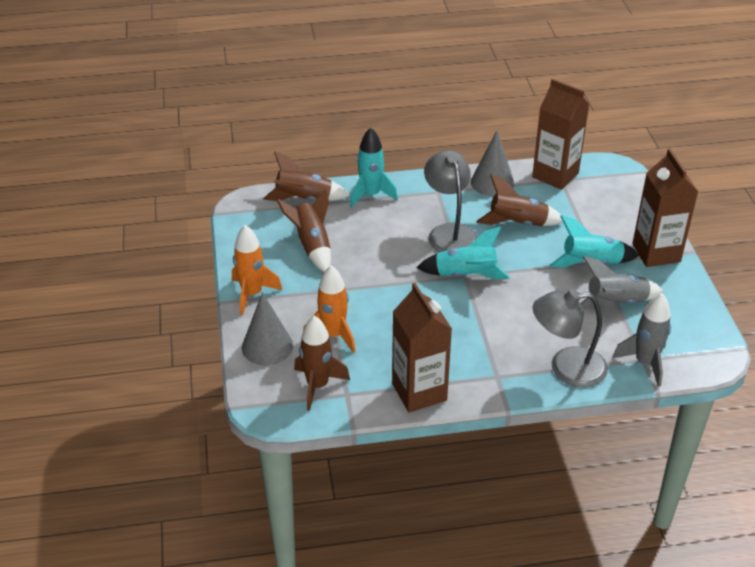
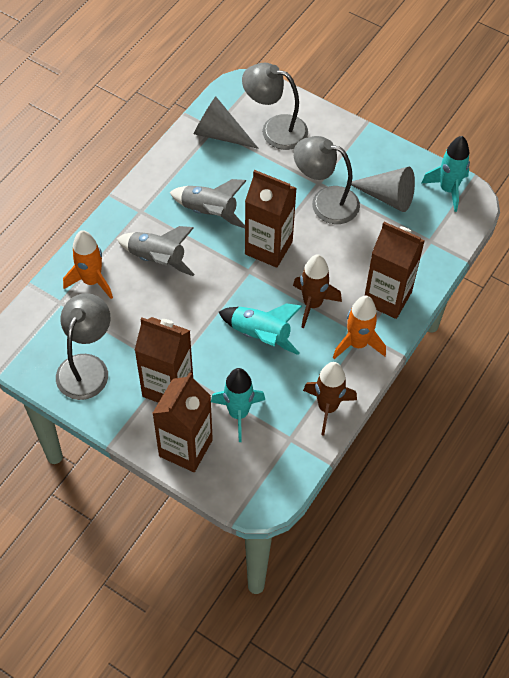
brown carton: 3 -> 4
brown rocket: 4 -> 2
grey lamp: 2 -> 3

